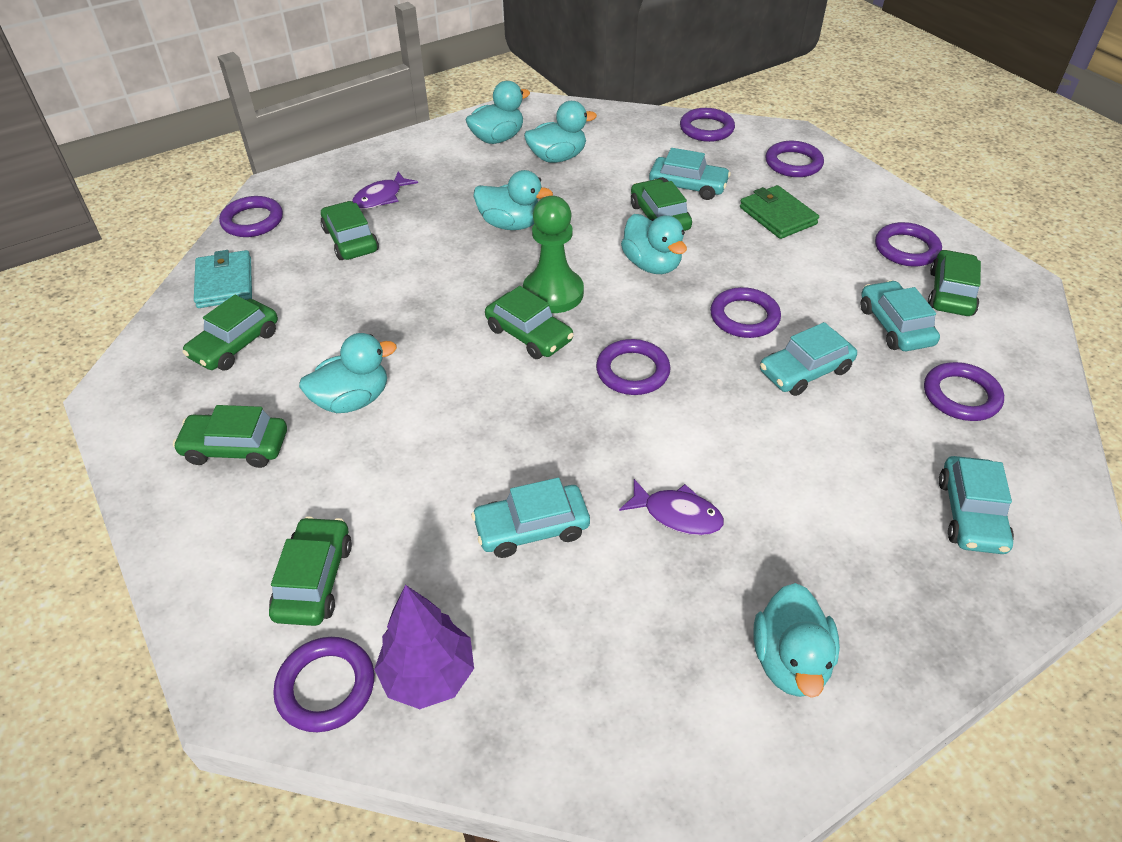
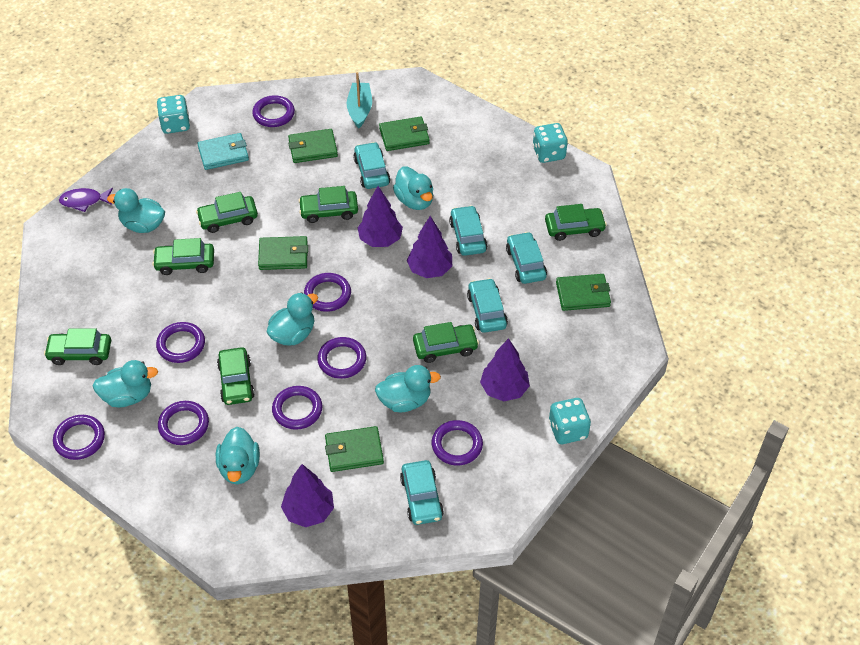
green pawn: 1 -> 0
green wallet: 1 -> 5
purple fish: 2 -> 1
purple tree: 1 -> 4
turquoise boat: 0 -> 1
turquoise dice: 0 -> 3

